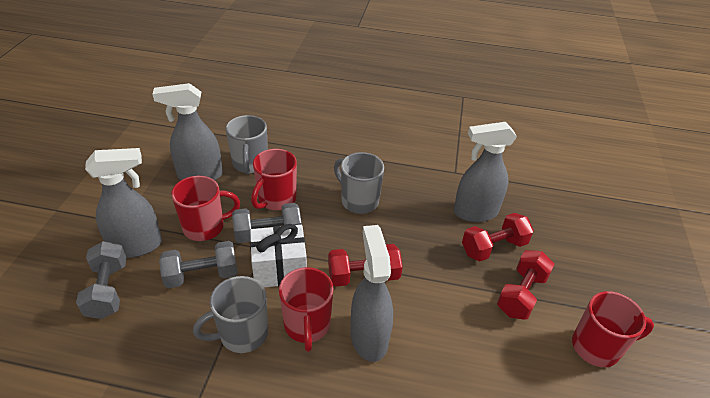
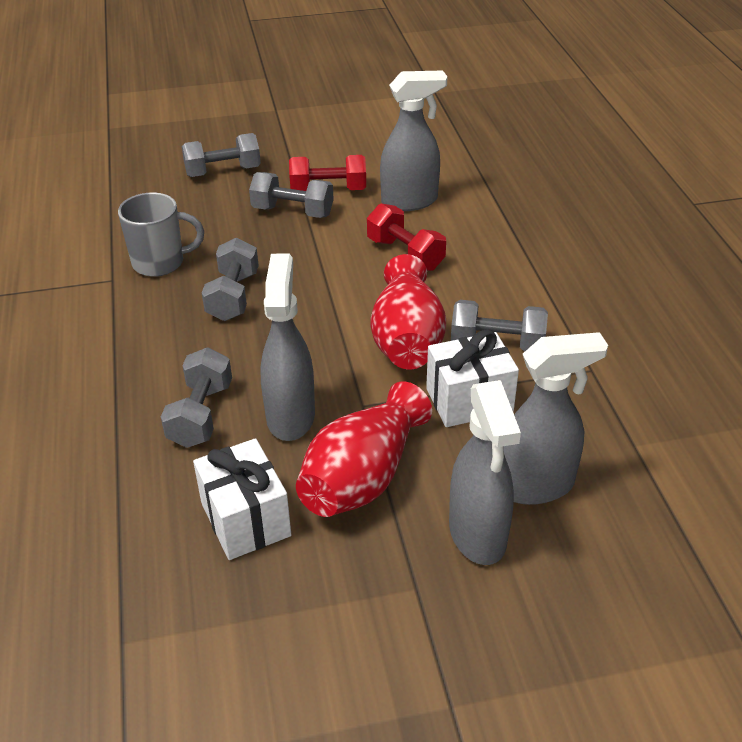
grey dumbbell: 3 -> 5
grey mug: 3 -> 1
red dumbbell: 3 -> 2
red mug: 4 -> 0
red vase: 0 -> 2
white gift: 1 -> 2

